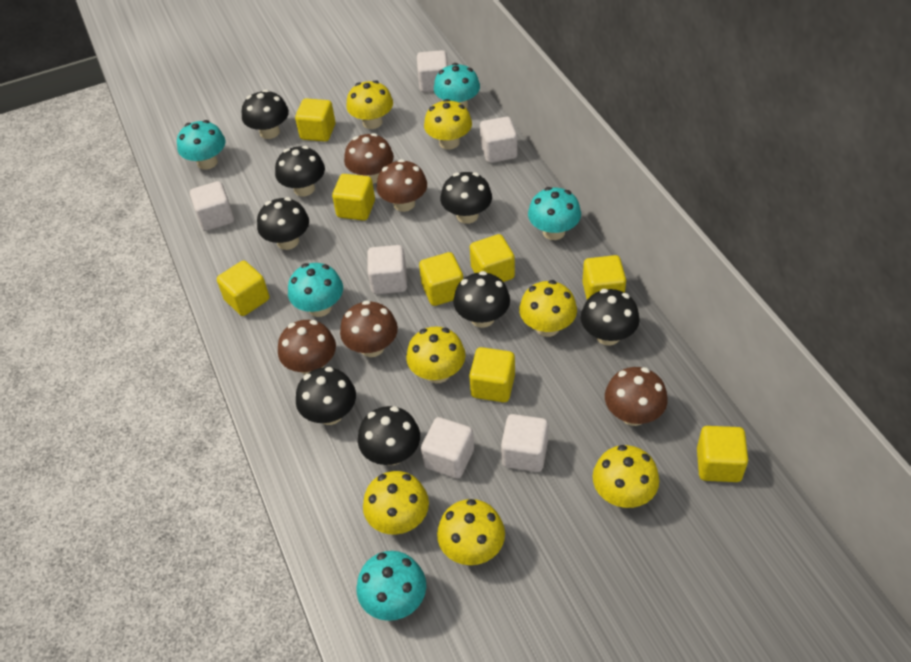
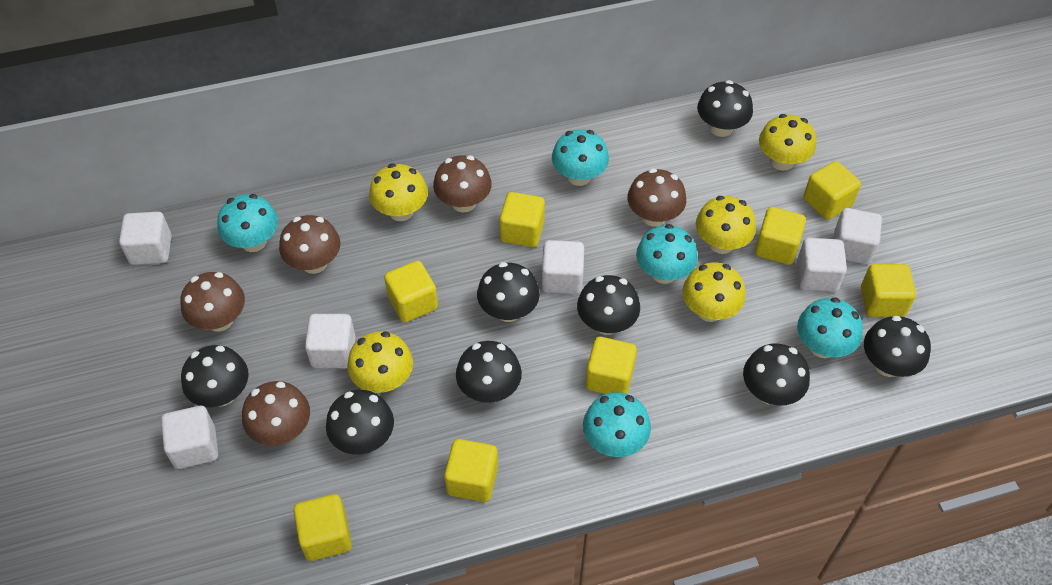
yellow mushroom: 7 -> 5

